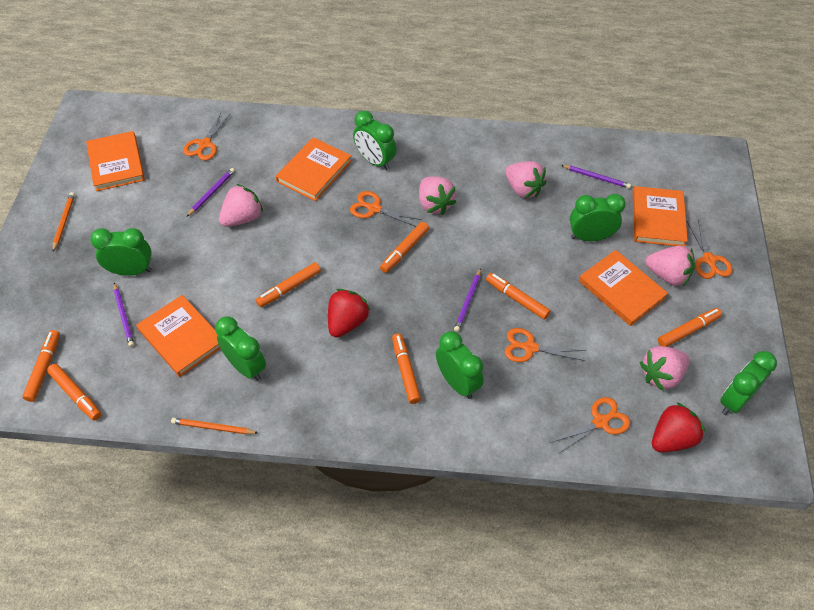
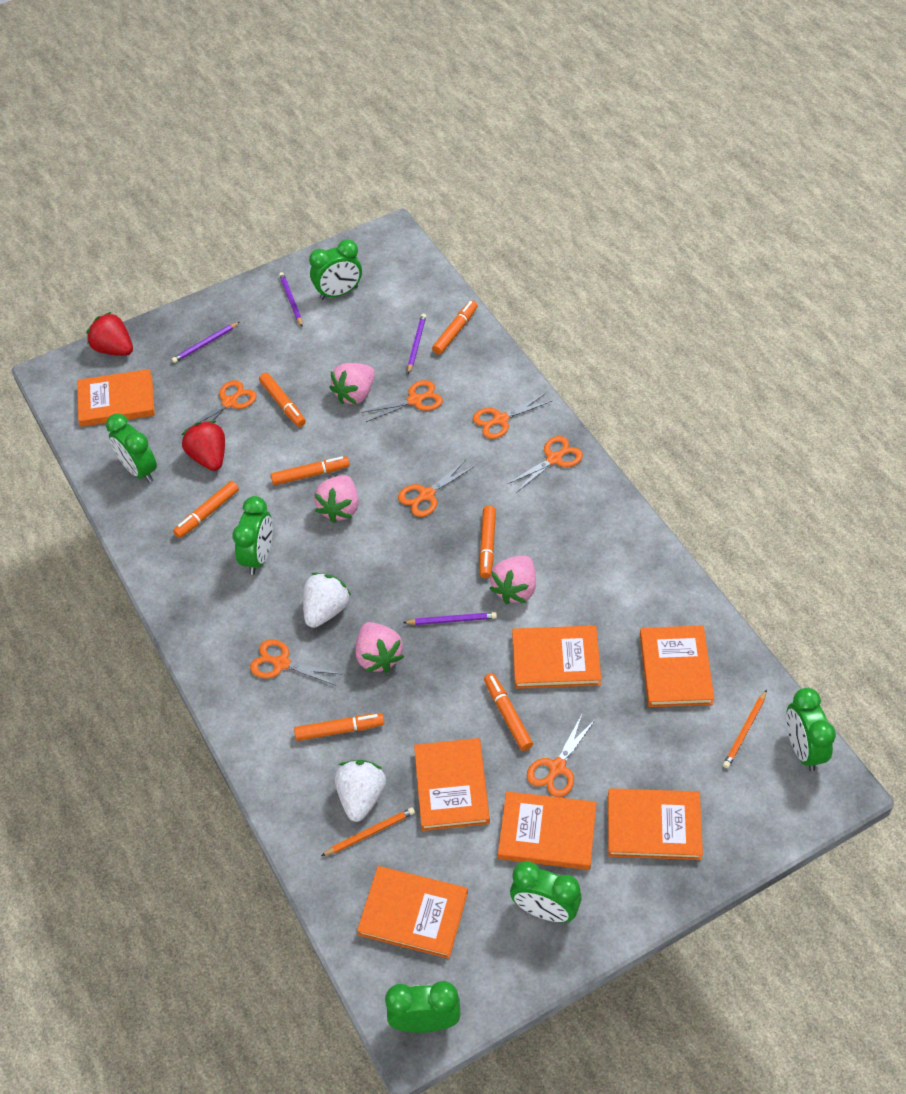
orange book: 5 -> 7
orange scissors: 5 -> 7
pink strawberry: 5 -> 4
white strawberry: 0 -> 2

